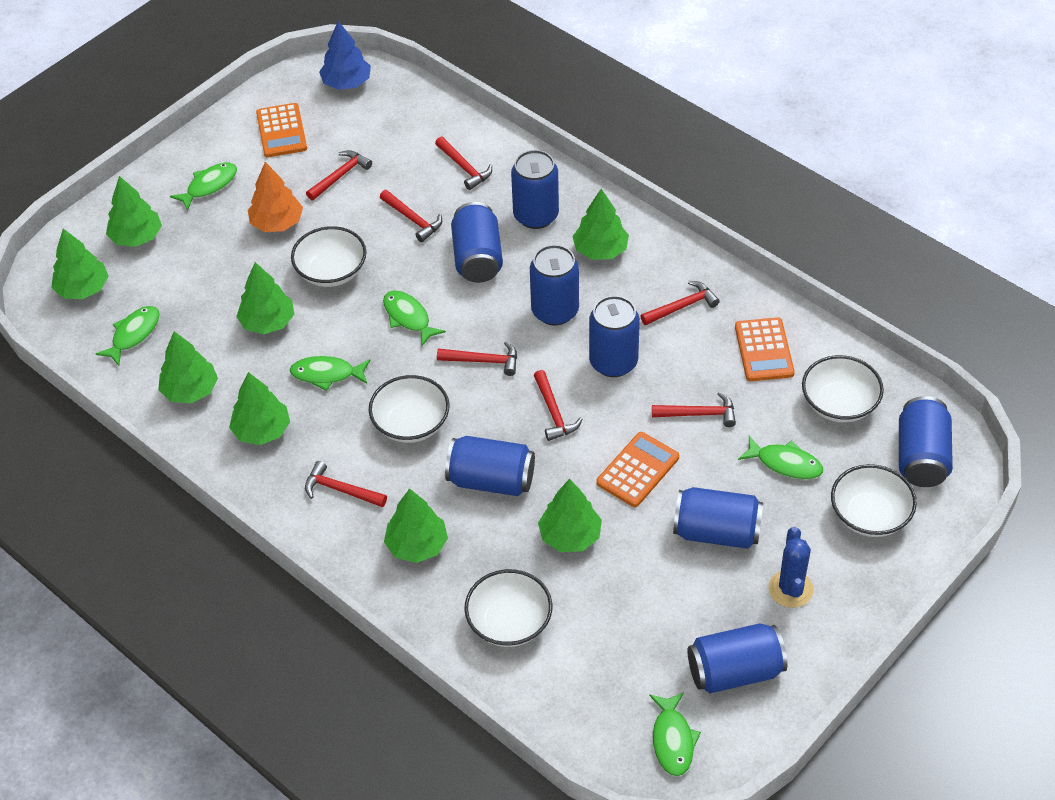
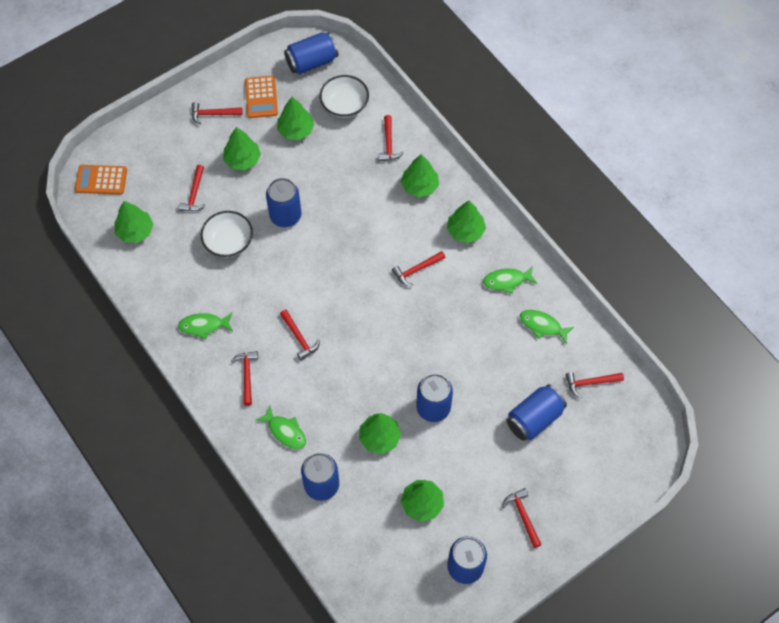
blue cactus: 1 -> 0
blue can: 8 -> 6
blue tree: 1 -> 0
green fish: 6 -> 4
green tree: 8 -> 7
orange calculator: 3 -> 2
orange tree: 1 -> 0
white bowl: 5 -> 2

